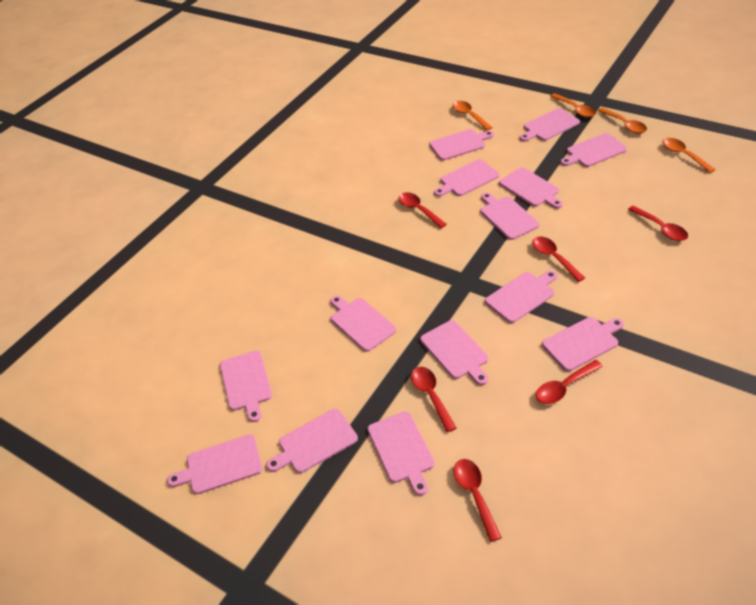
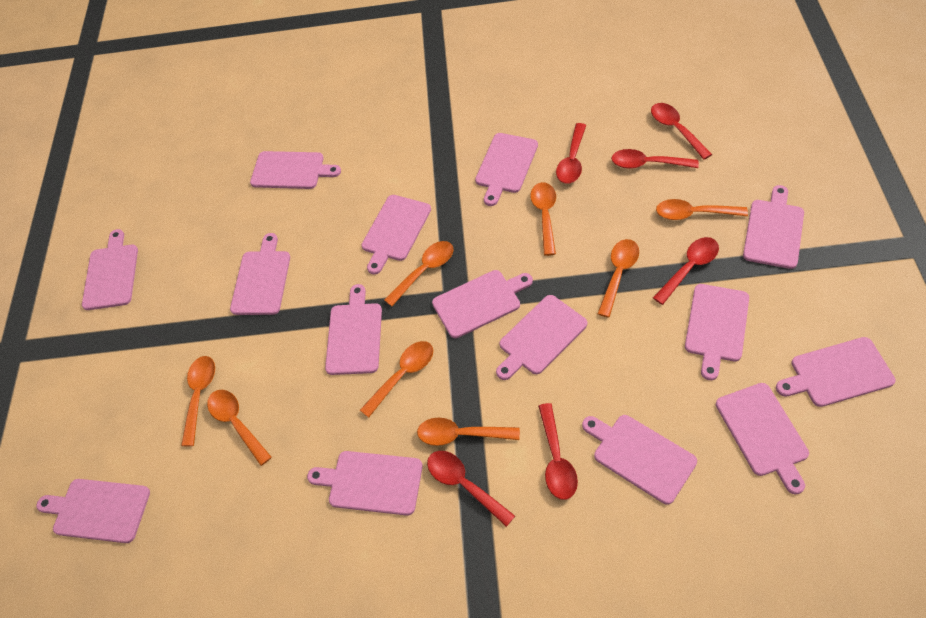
orange spoon: 4 -> 8
pink cutting board: 14 -> 15

